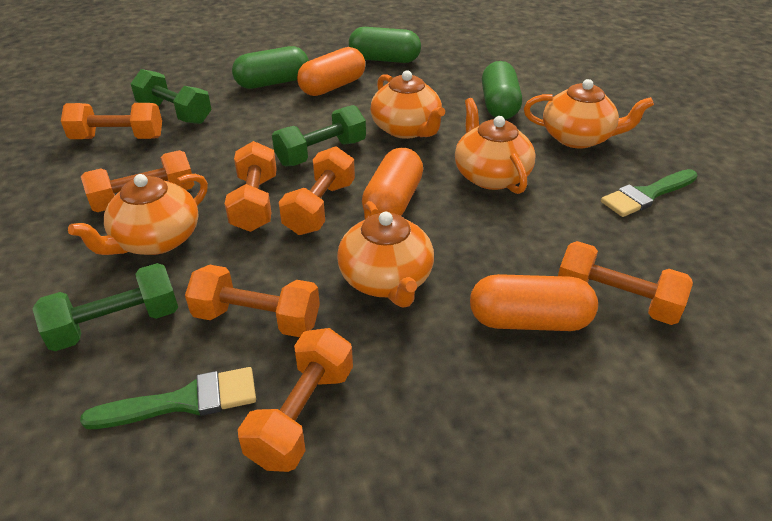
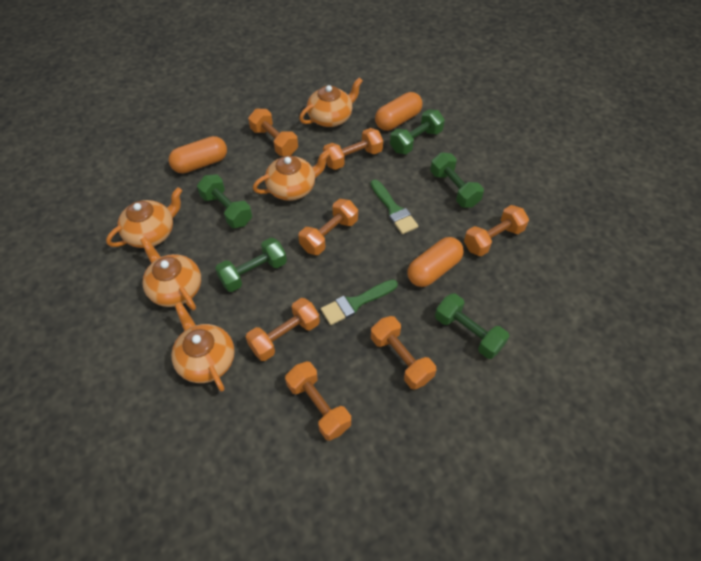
green capsule: 3 -> 0
green dumbbell: 3 -> 5

